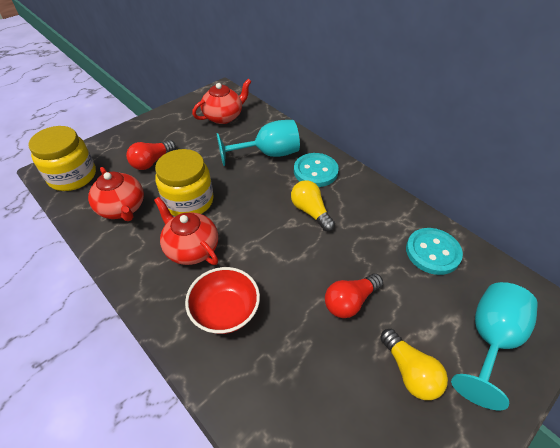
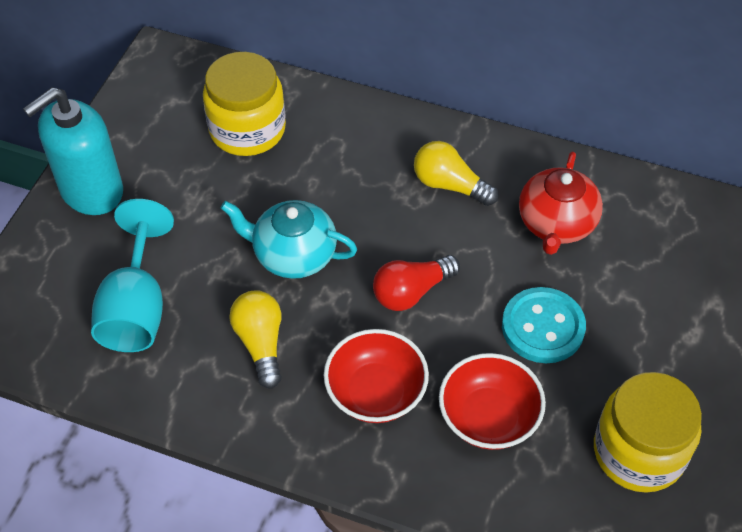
red bowl: 1 -> 2
red light bulb: 2 -> 1
red teapot: 3 -> 1
turquoise button: 2 -> 1
turquoise goblet: 2 -> 1
turquoise soap dispenser: 0 -> 1
turquoise teapot: 0 -> 1

